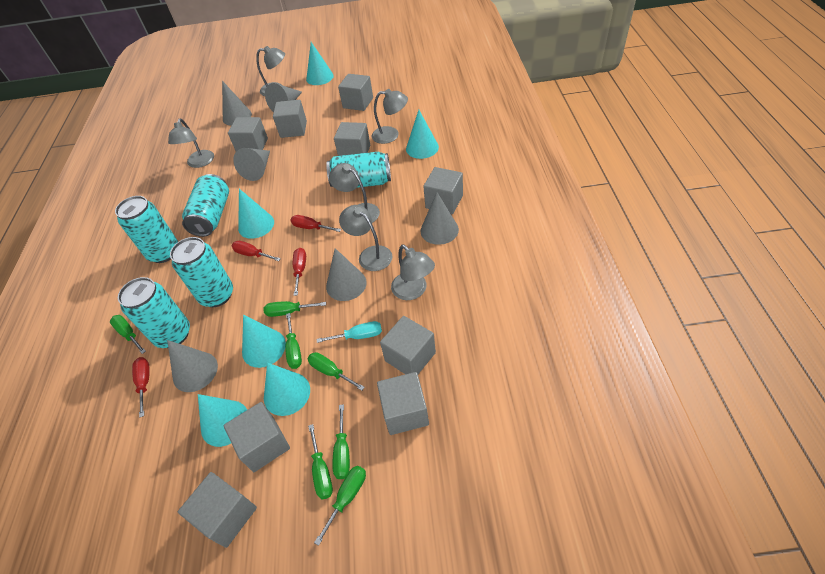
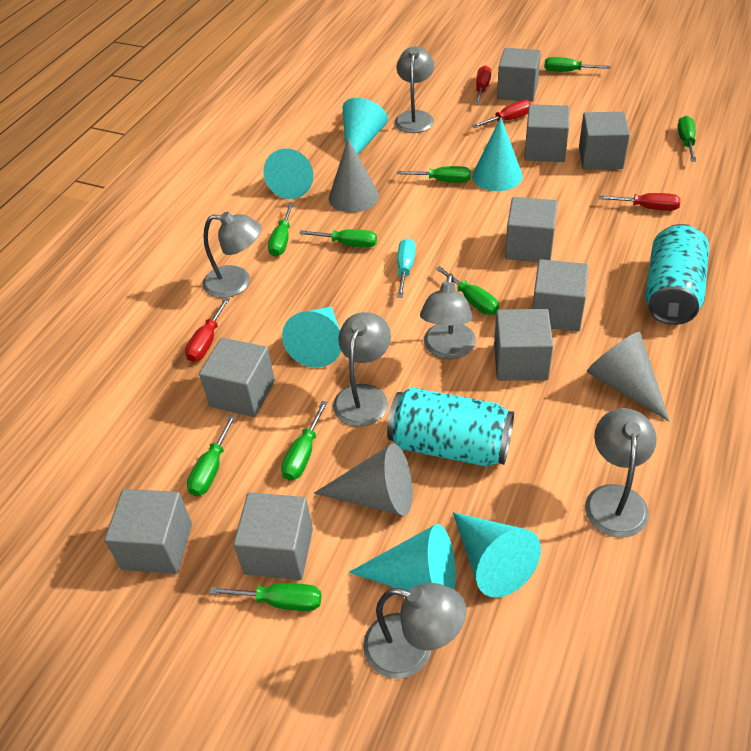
green screwdriver: 7 -> 9
grey cone: 6 -> 3
turquoise can: 5 -> 2

